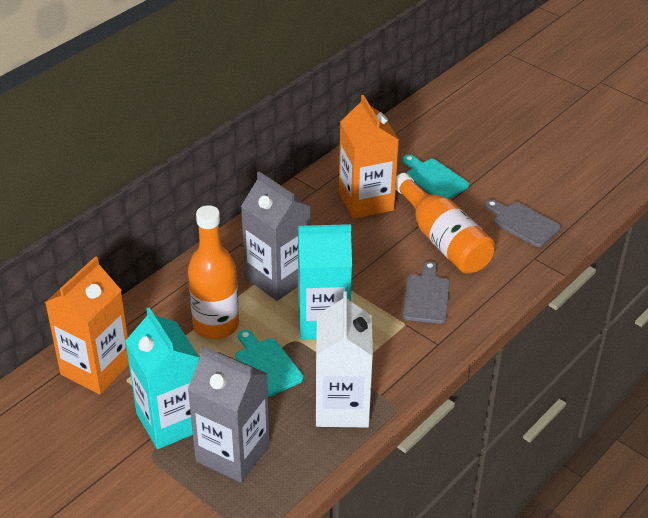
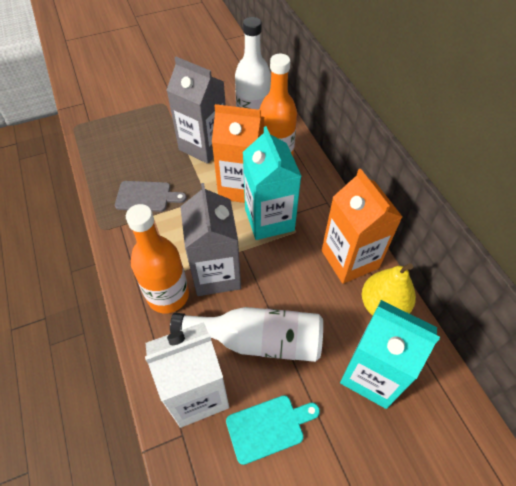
grey cutting board: 2 -> 1
turquoise cutting board: 2 -> 1
white bottle: 0 -> 2
yellow pear: 0 -> 1

